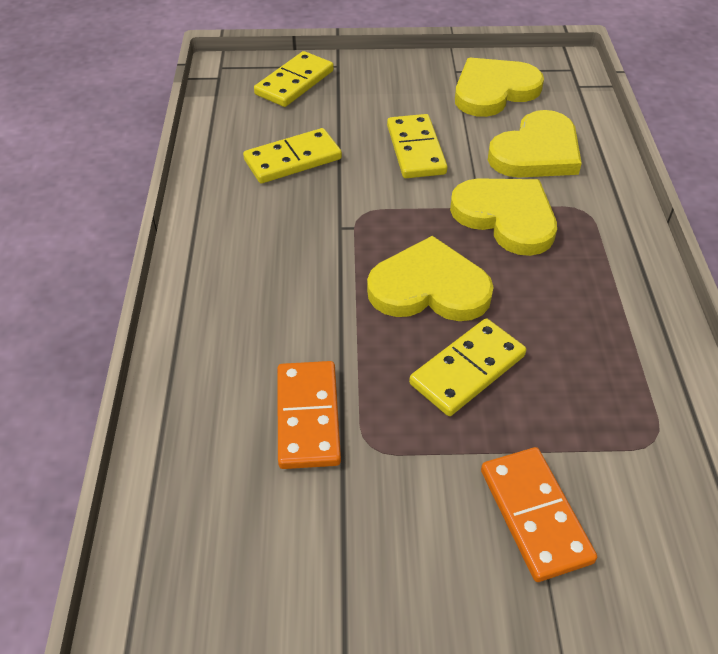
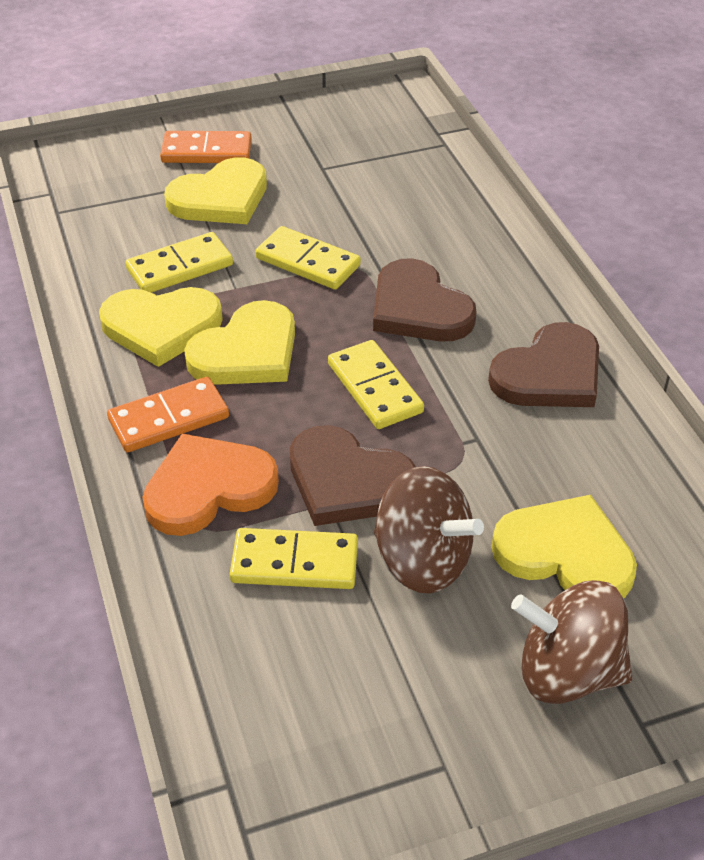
brown heart: 0 -> 3
brown spinning top: 0 -> 2
orange heart: 0 -> 1

